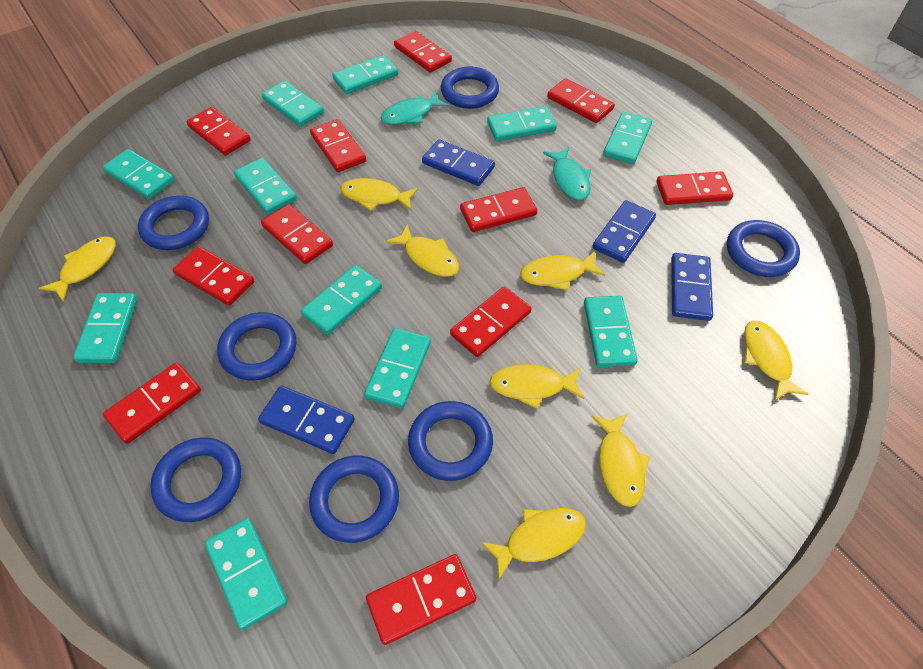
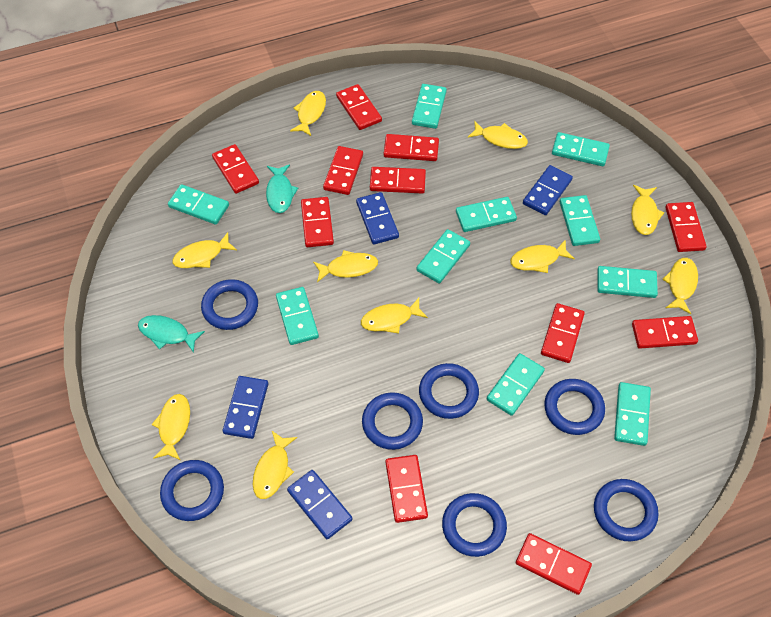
turquoise domino: 11 -> 10
yellow fish: 8 -> 10

